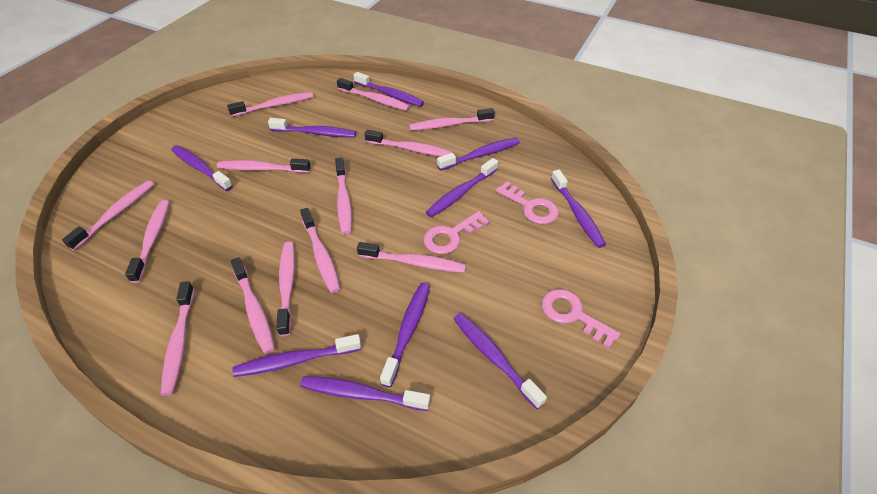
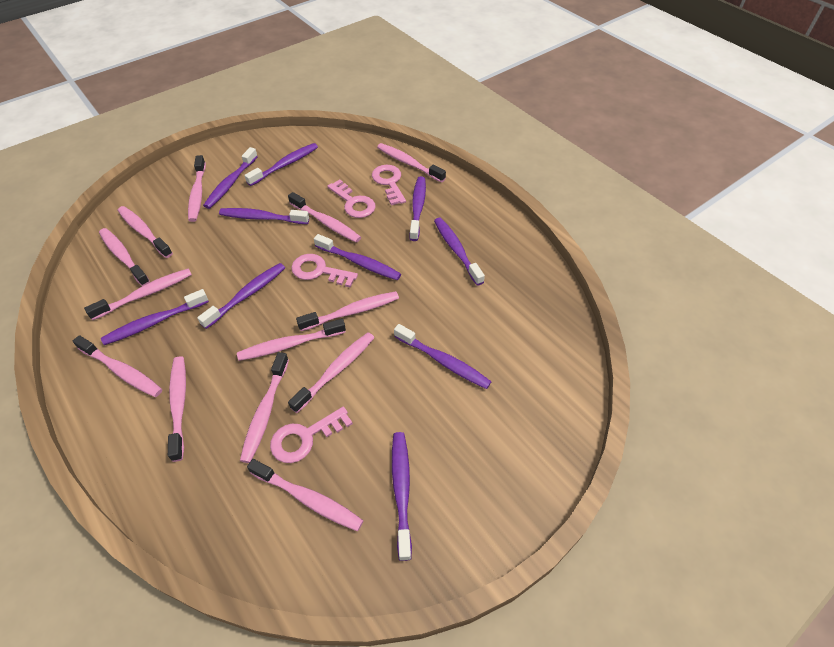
pink key: 3 -> 4

